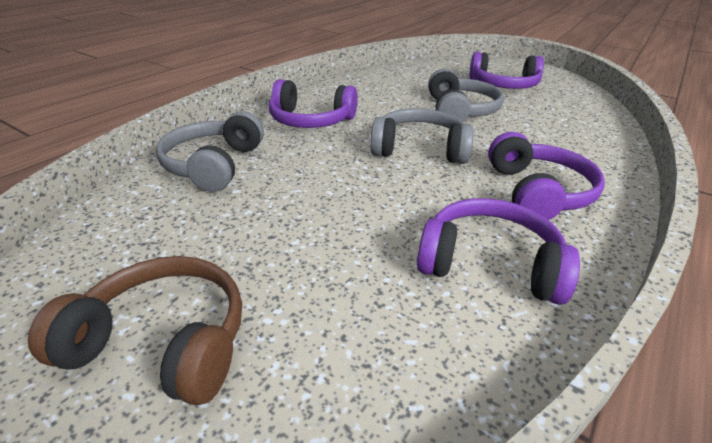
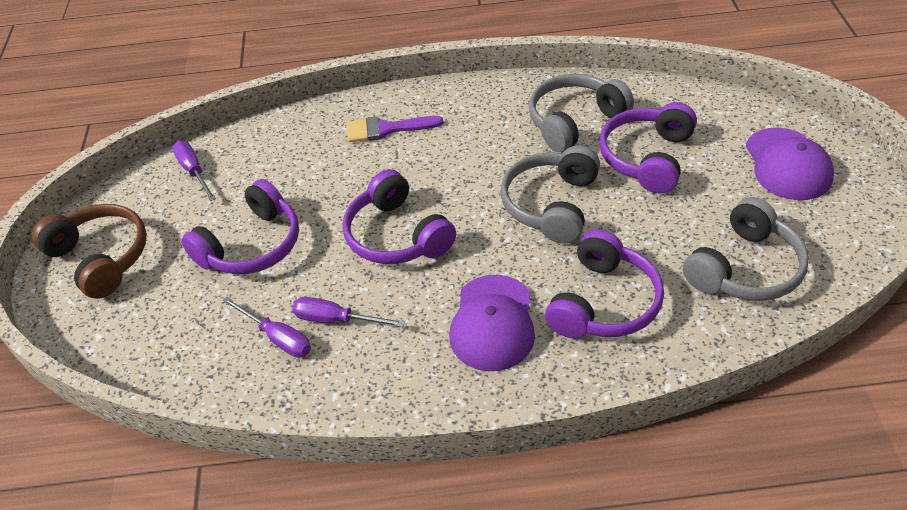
purple brush: 0 -> 1
purple cap: 0 -> 2
purple screwdriver: 0 -> 3

